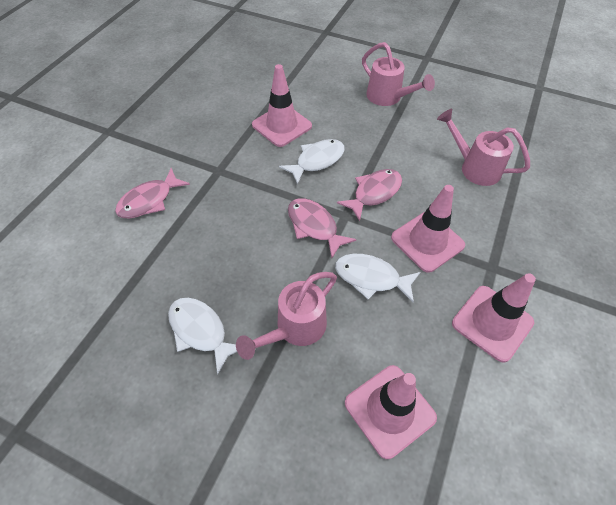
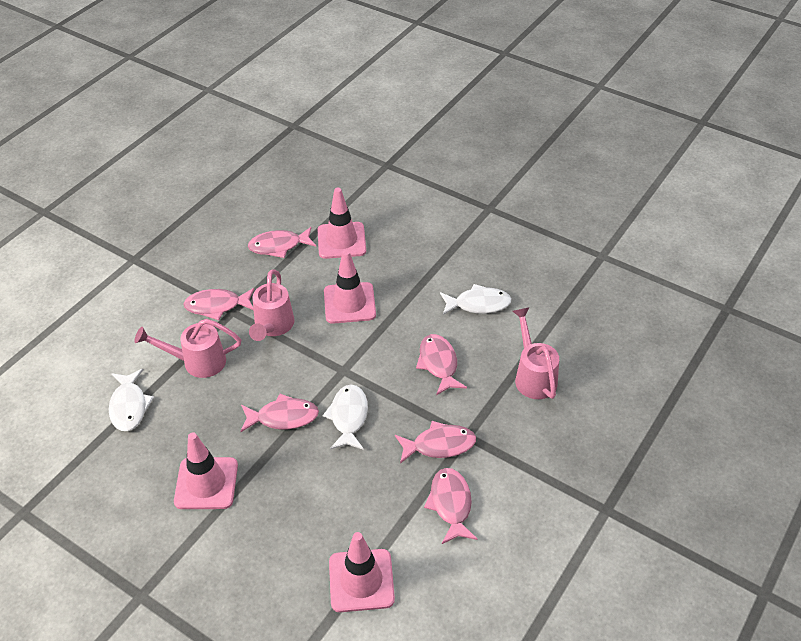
pink fish: 3 -> 6

